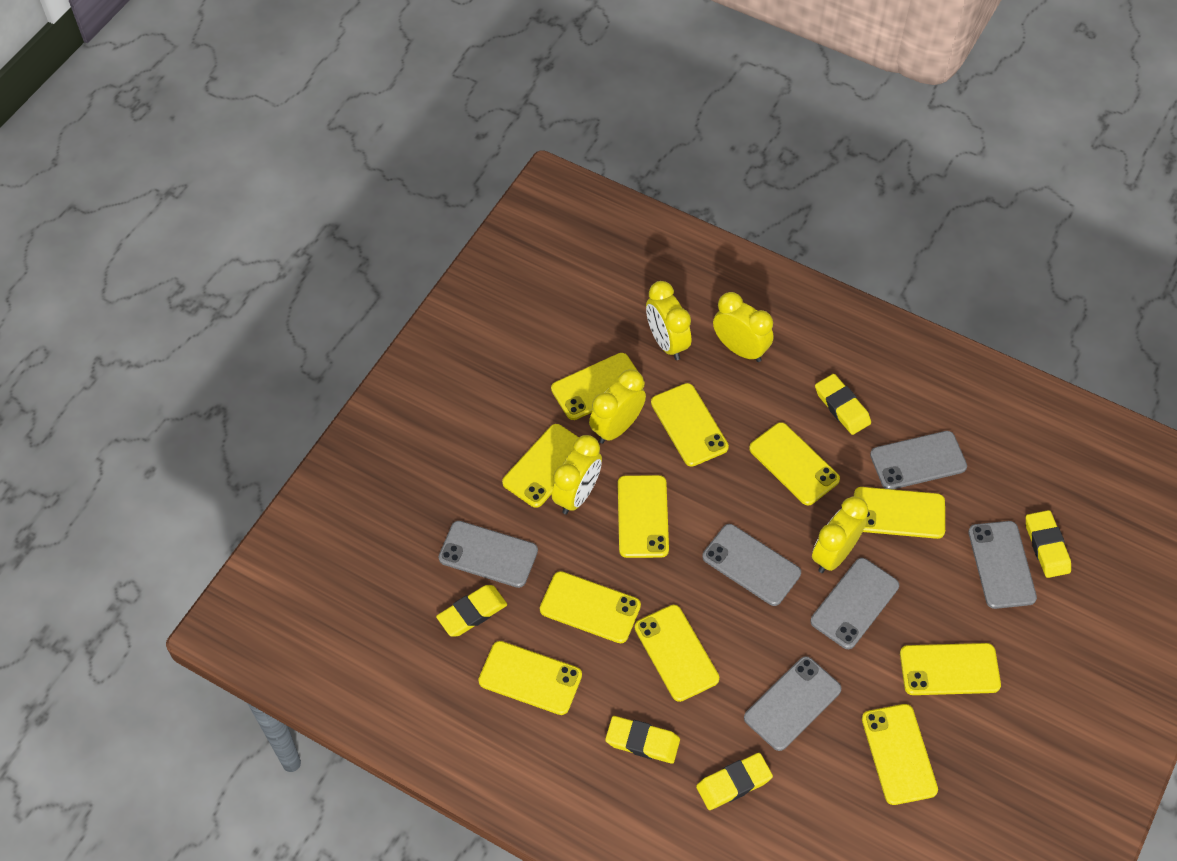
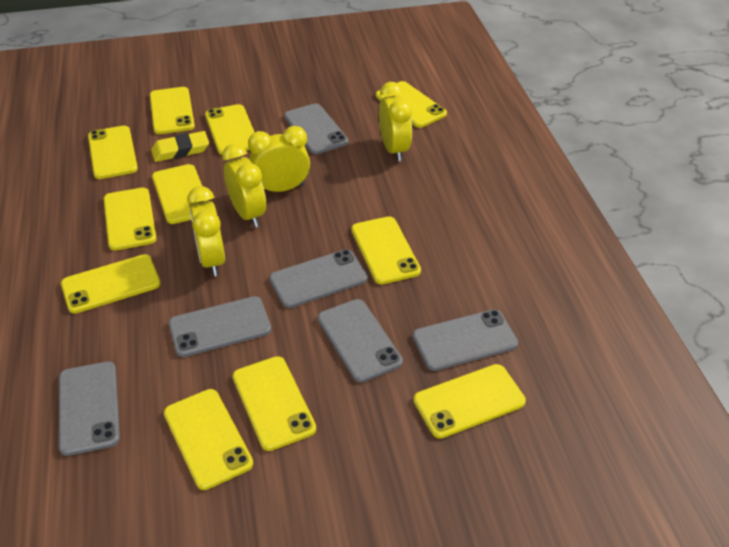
yellow clock: 5 -> 4
yellow eraser: 5 -> 1

